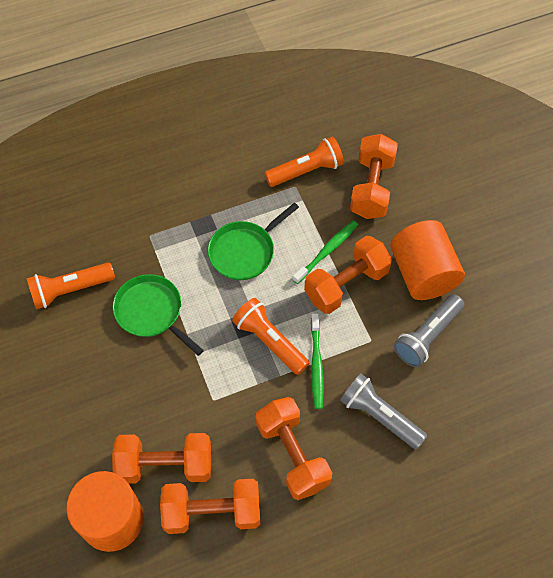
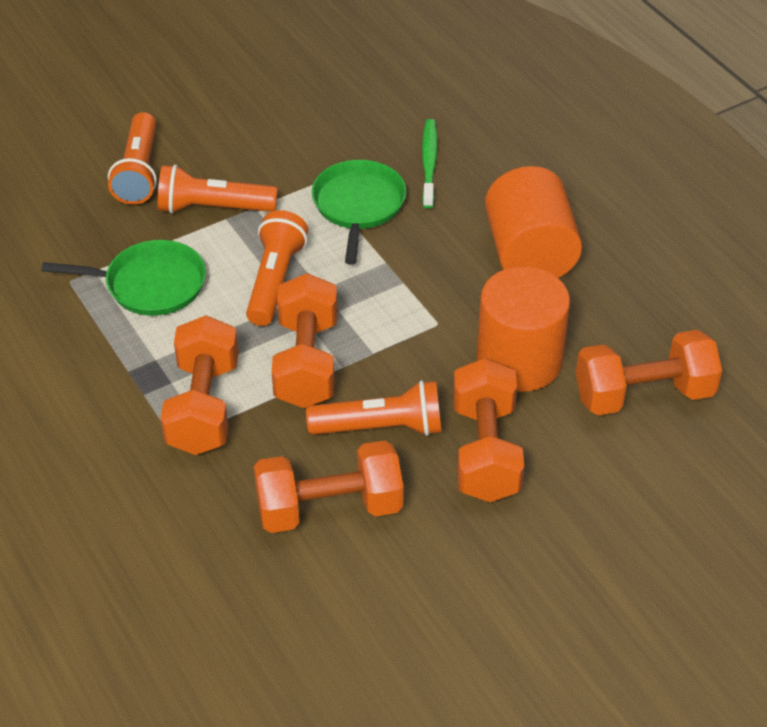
green toothbrush: 2 -> 1
grey flashlight: 2 -> 0
orange flashlight: 3 -> 4

